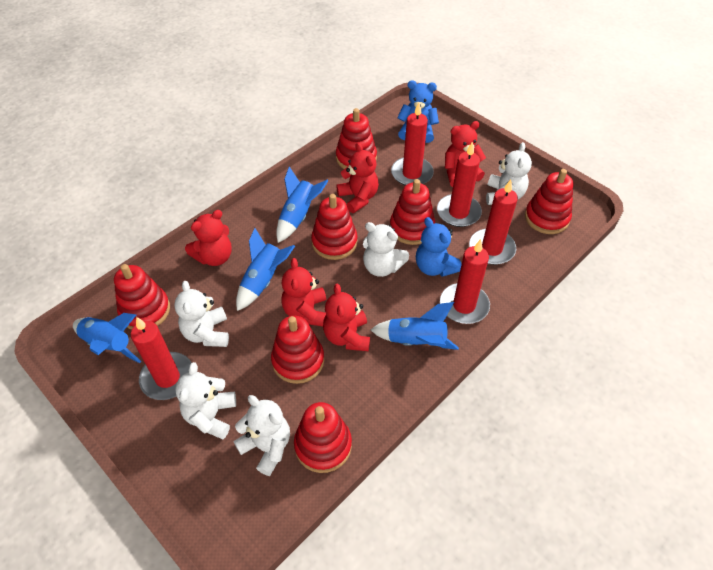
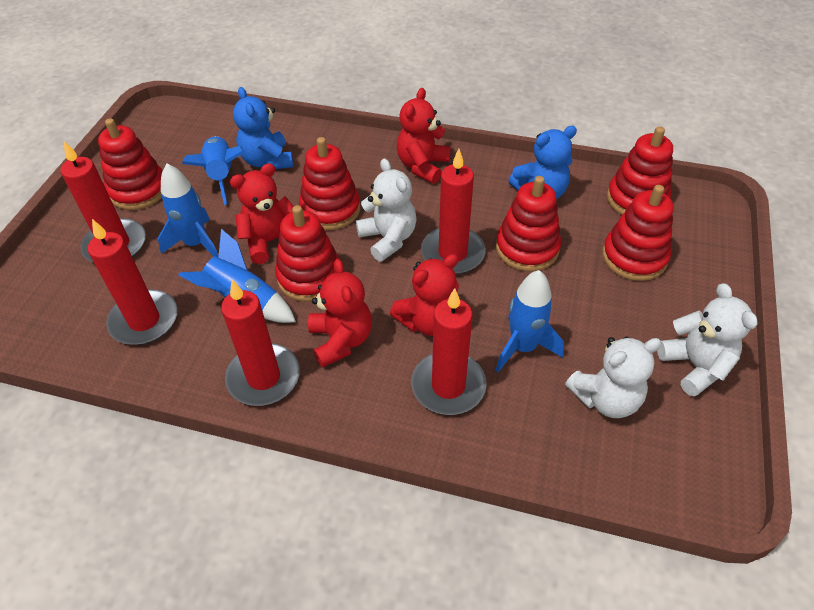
red stacking toy: 7 -> 6
red teddy bear: 5 -> 4
white teddy bear: 5 -> 3

